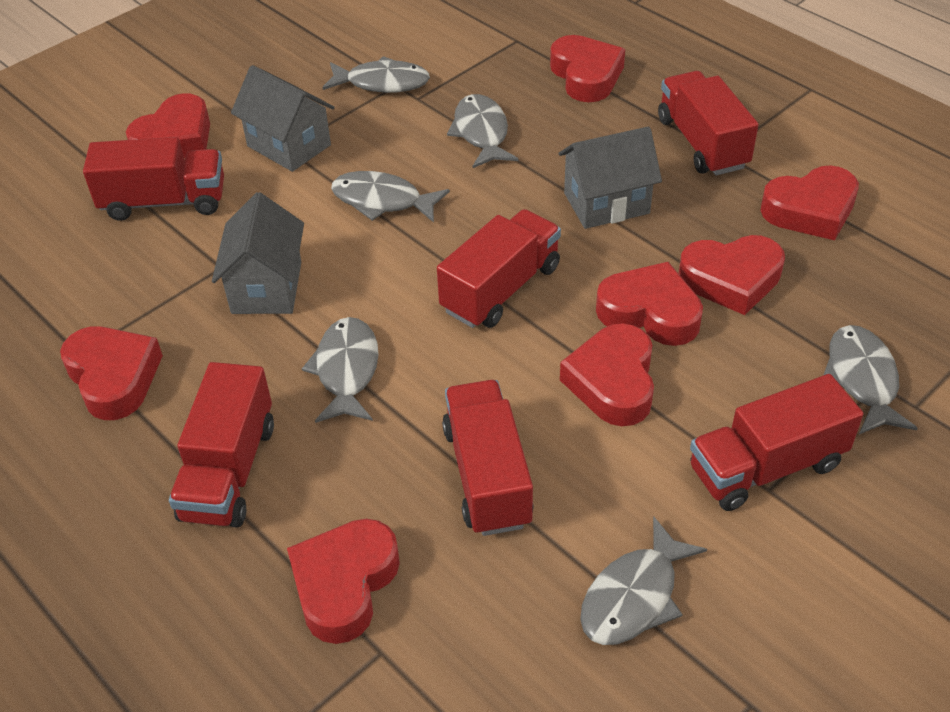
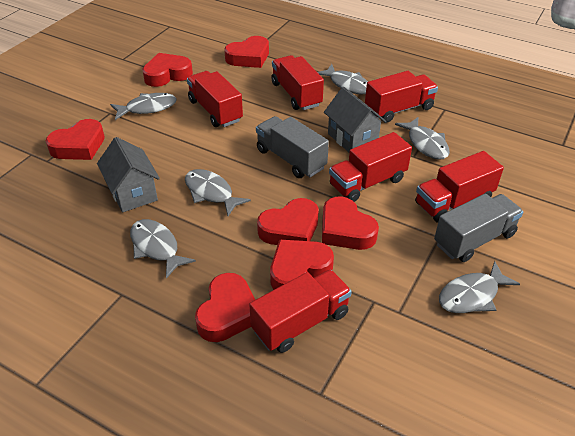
grey house: 3 -> 2
grey truck: 0 -> 2
red heart: 8 -> 7

